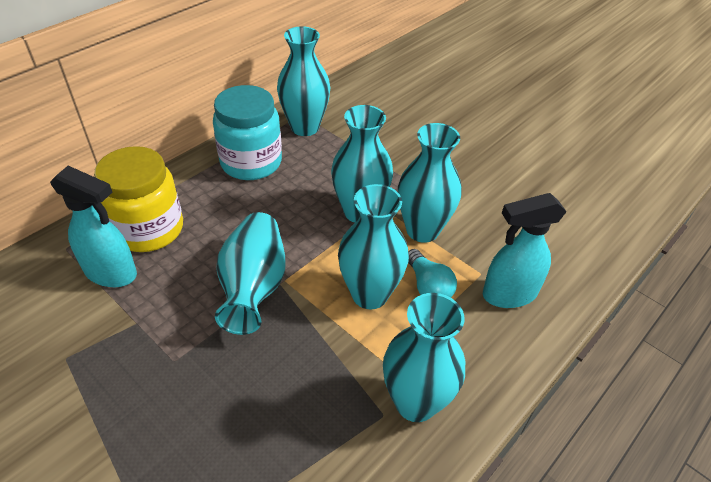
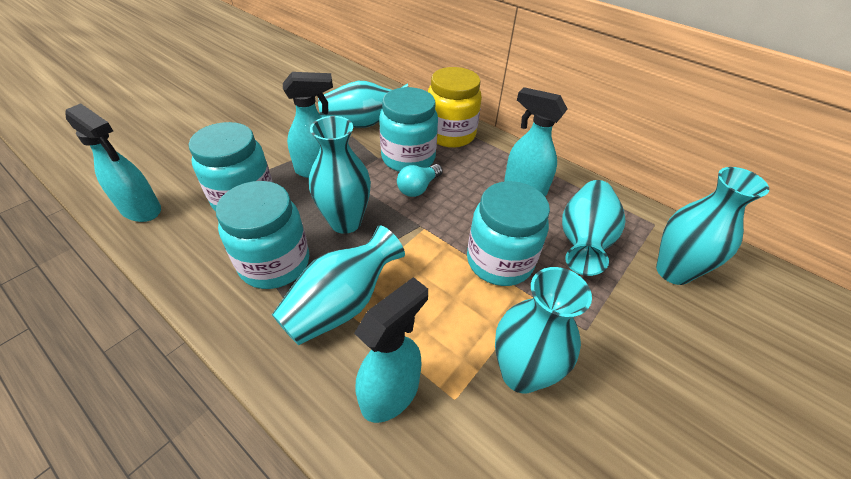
turquoise jar: 1 -> 4
turquoise spray bottle: 2 -> 4

